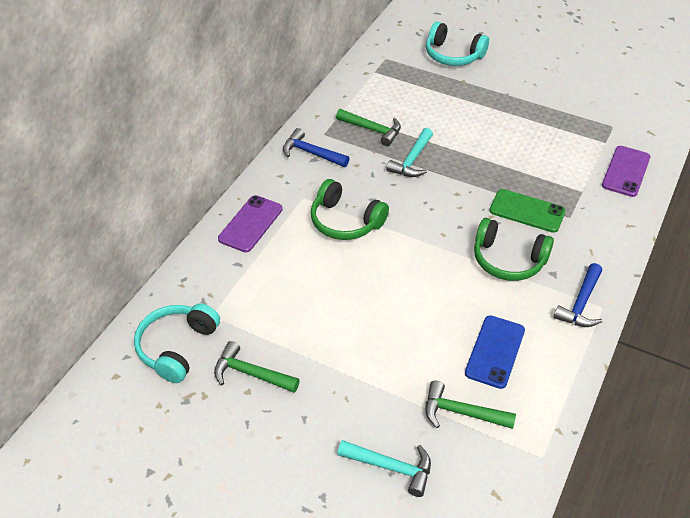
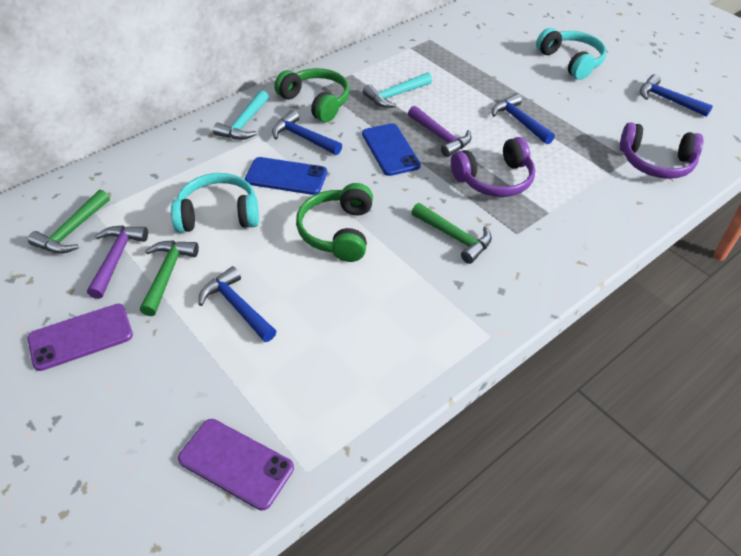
blue hammer: 2 -> 4
blue phone: 1 -> 2
green phone: 1 -> 0
purple hammer: 0 -> 2
purple headphones: 0 -> 2

